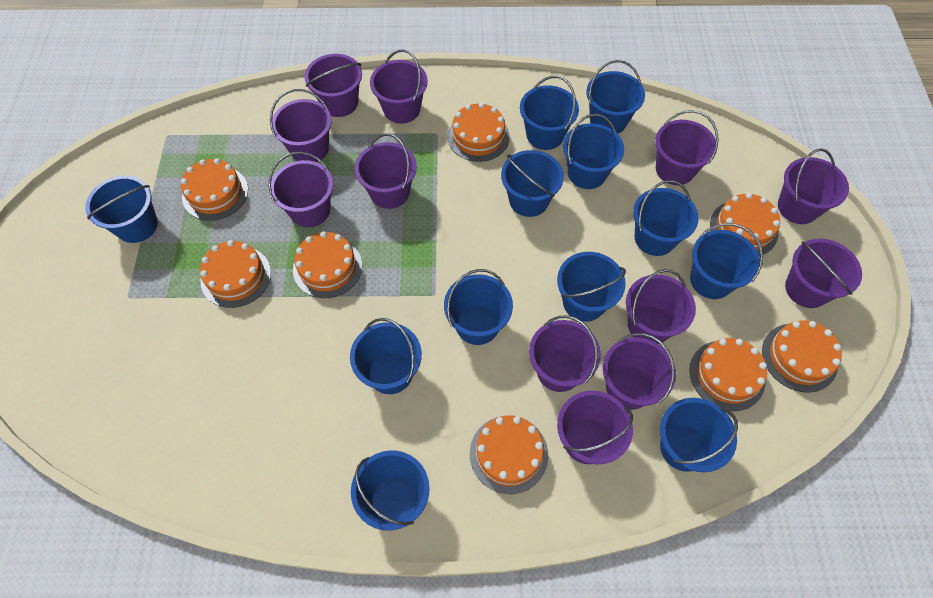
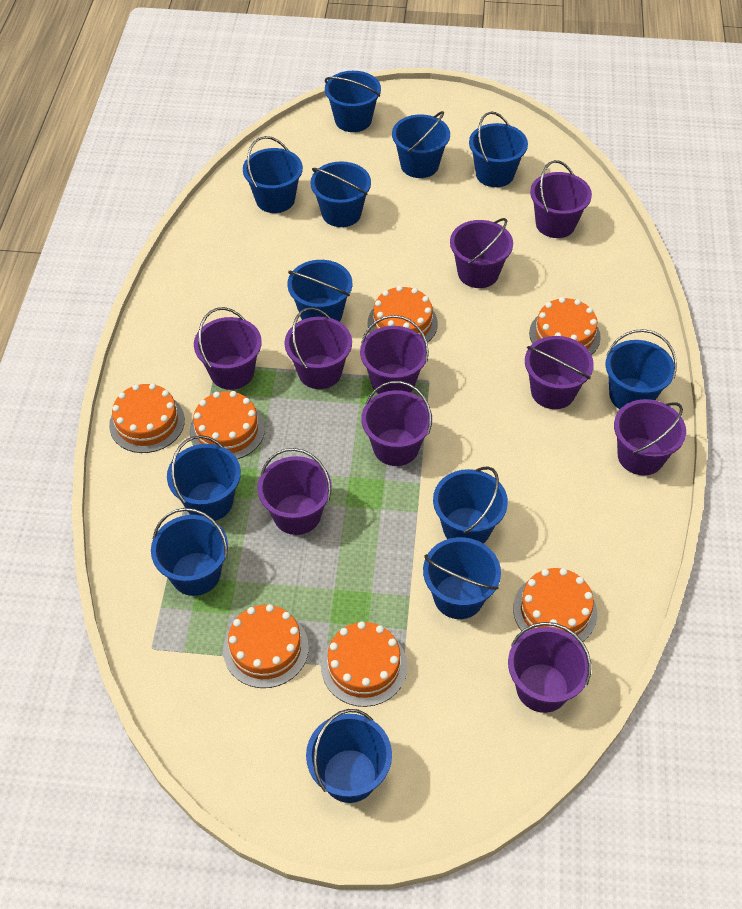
orange cake: 8 -> 7
purple bucket: 12 -> 10

